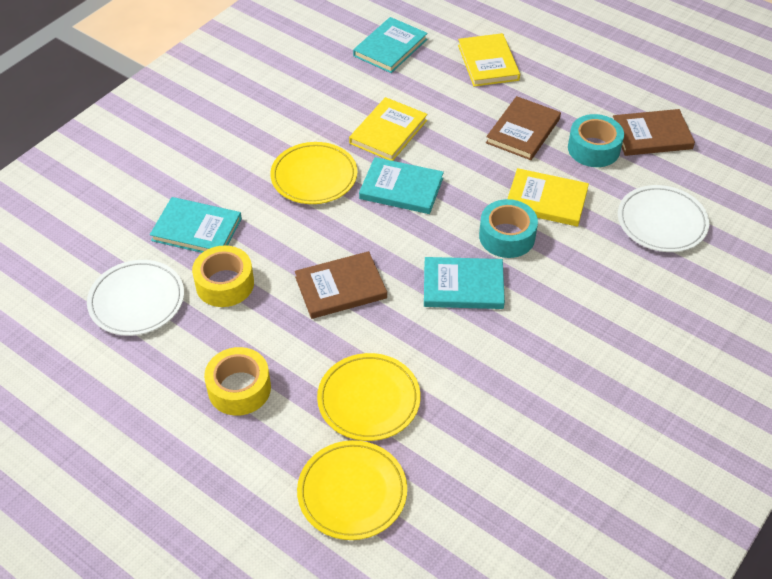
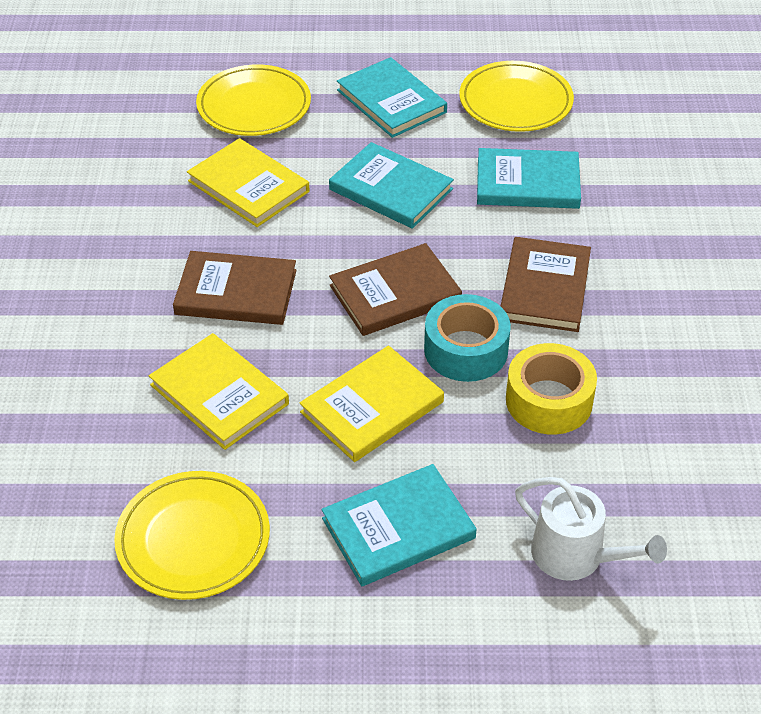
turquoise tape: 2 -> 1
white plate: 2 -> 0
white watering can: 0 -> 1
yellow tape: 2 -> 1

